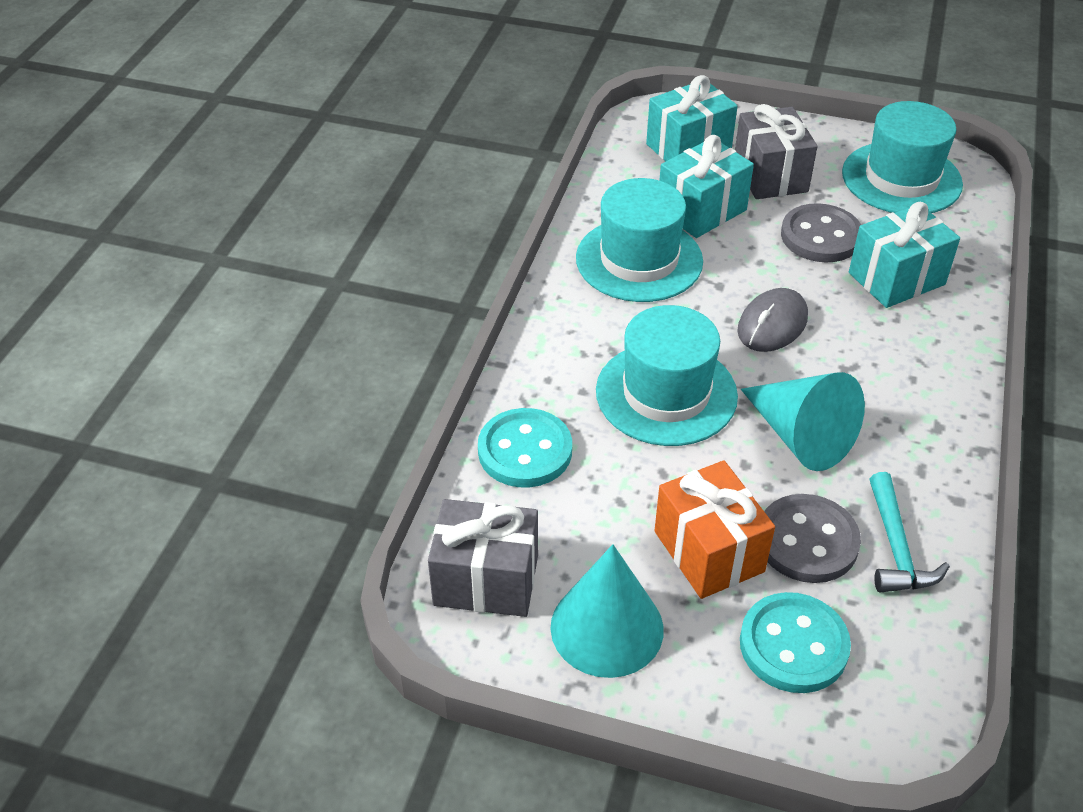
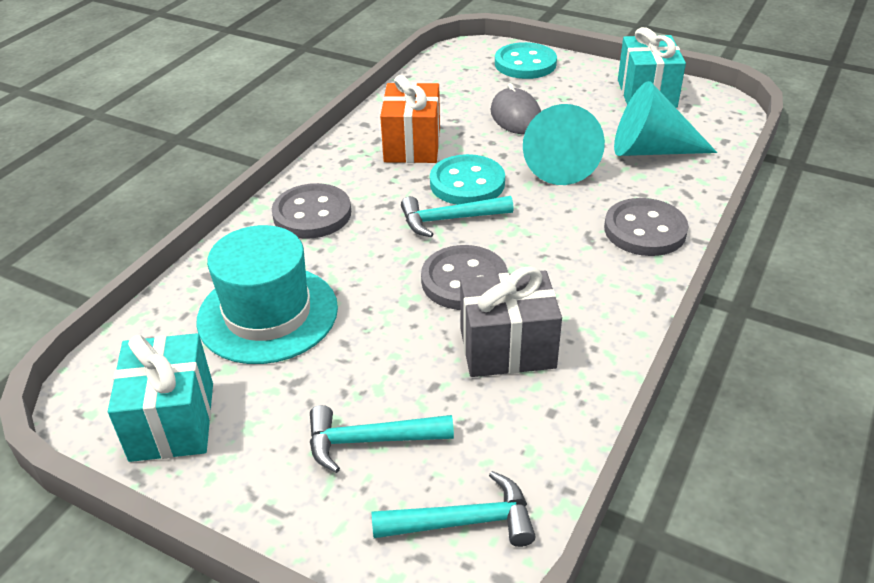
grey button: 2 -> 3
grey gift: 2 -> 1
turquoise gift: 3 -> 2
turquoise hammer: 1 -> 3
turquoise hat: 3 -> 1

